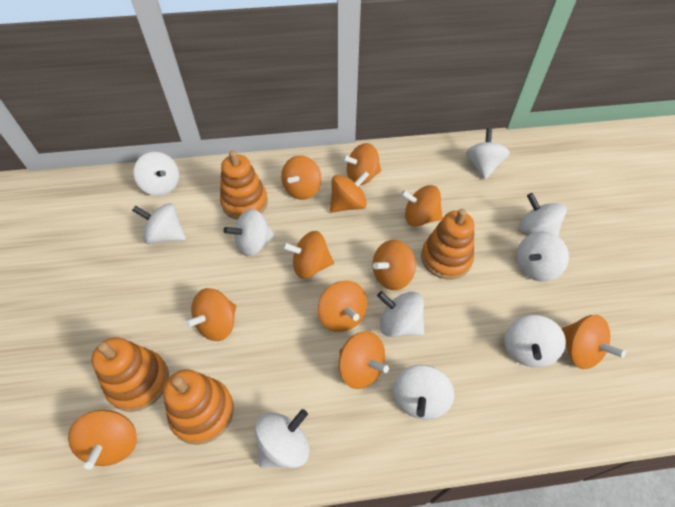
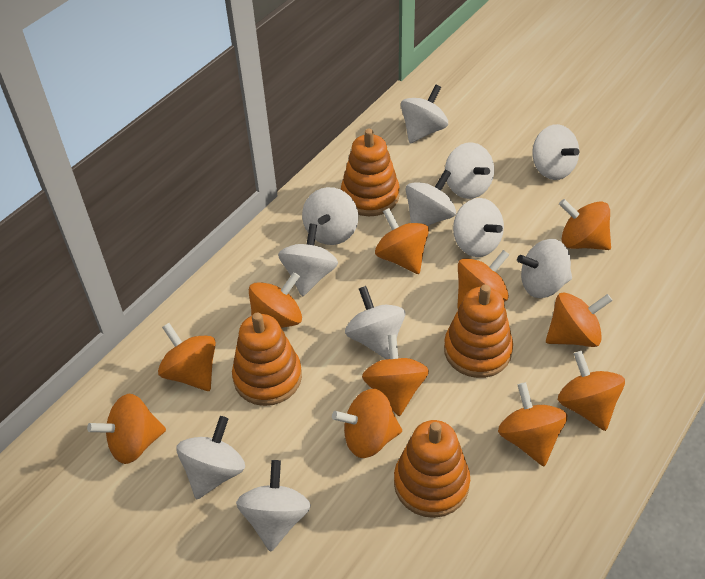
white spinning top: 10 -> 11

